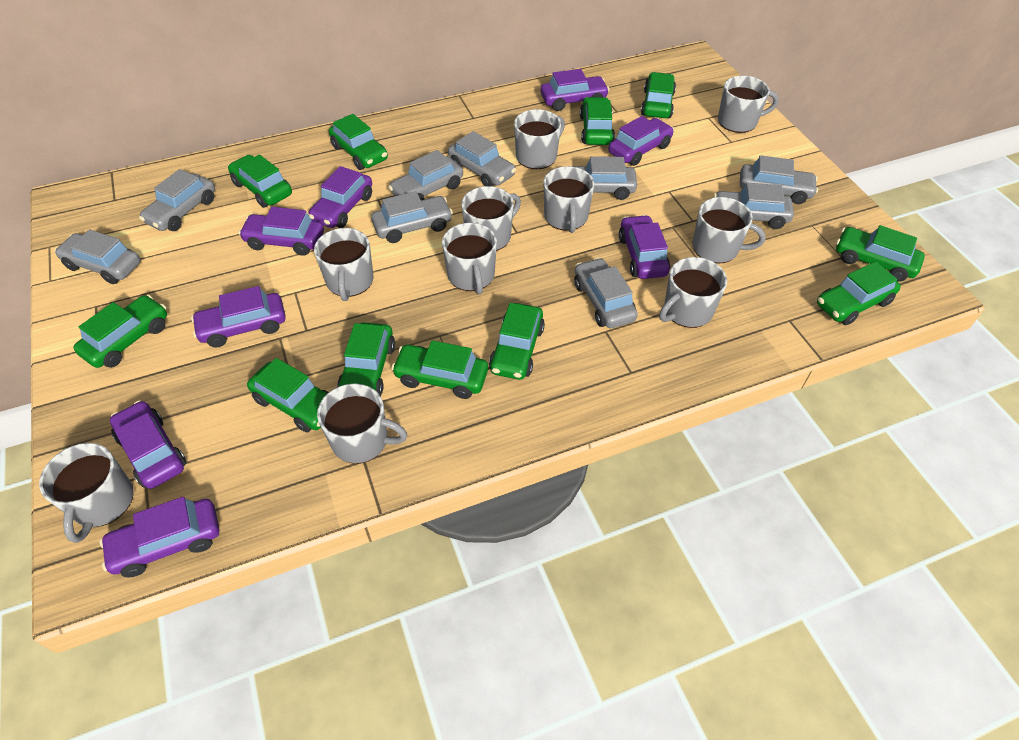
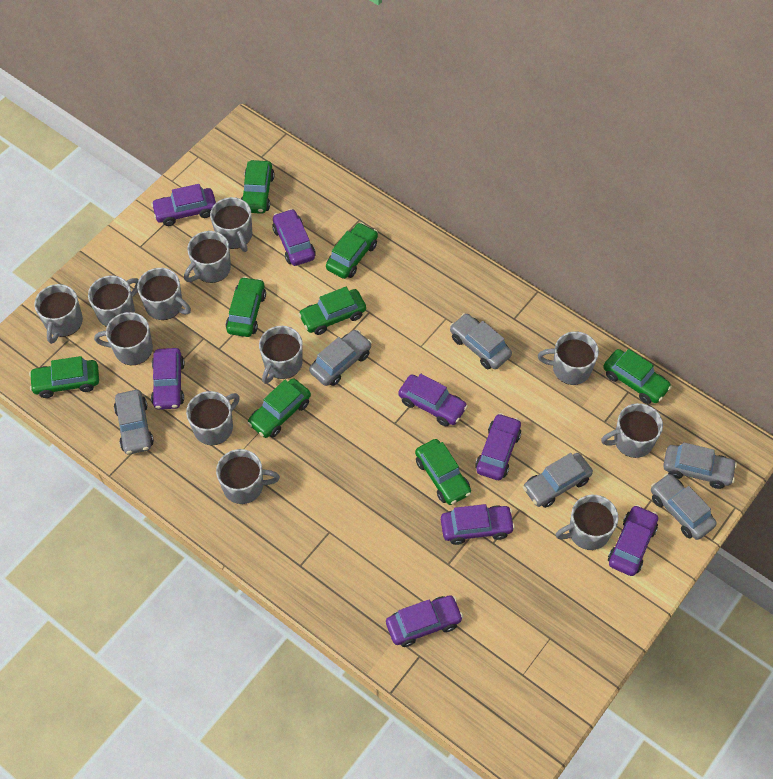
green car: 11 -> 8
grey car: 9 -> 6
grey mug: 10 -> 12

